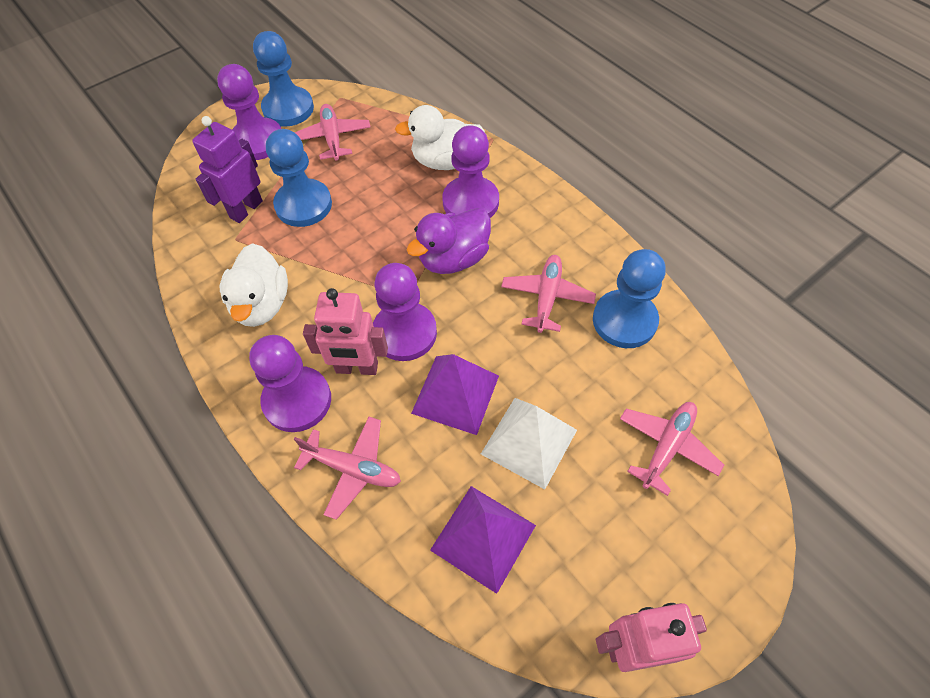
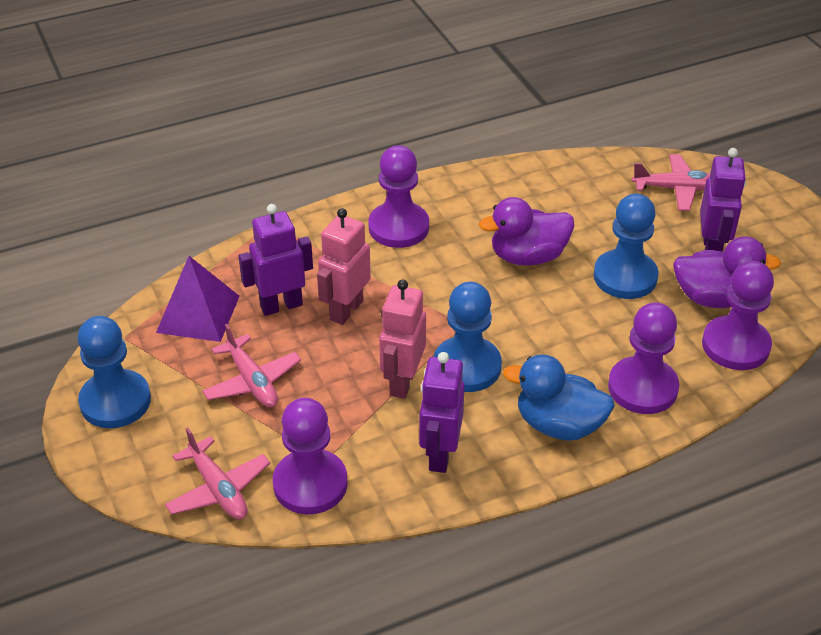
blue duck: 0 -> 1
pink plane: 4 -> 3
purple duck: 1 -> 2
purple pyramid: 2 -> 1
purple robot: 1 -> 3
white duck: 2 -> 0
white pyramid: 1 -> 0

